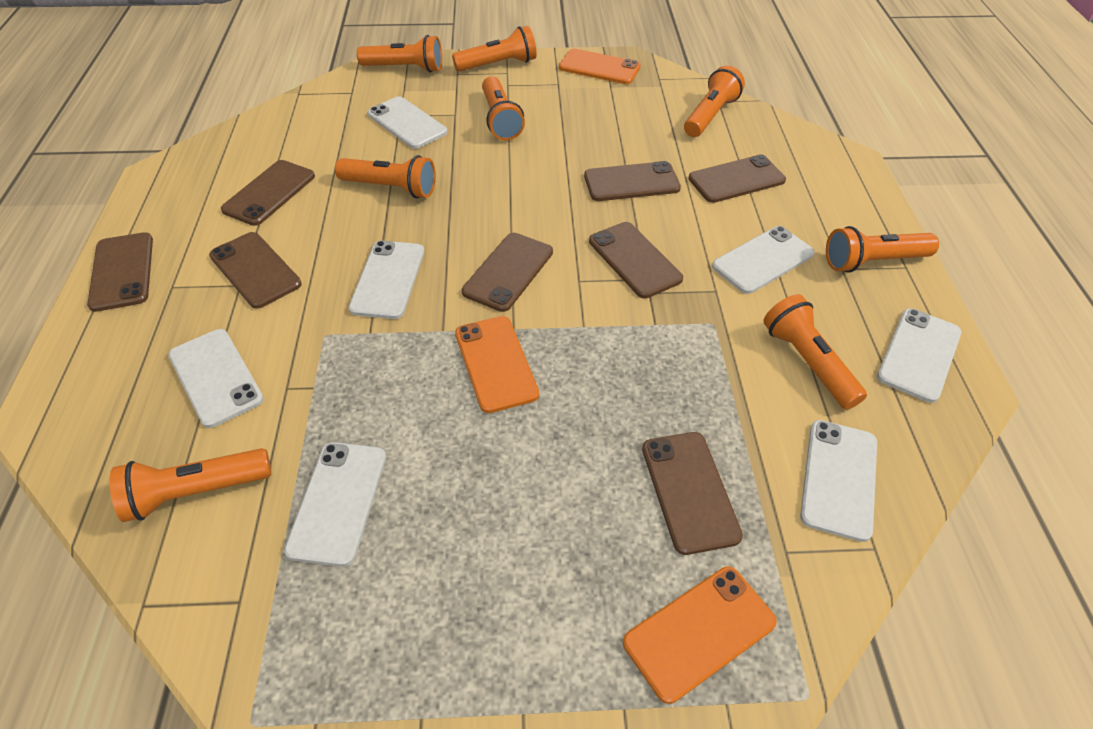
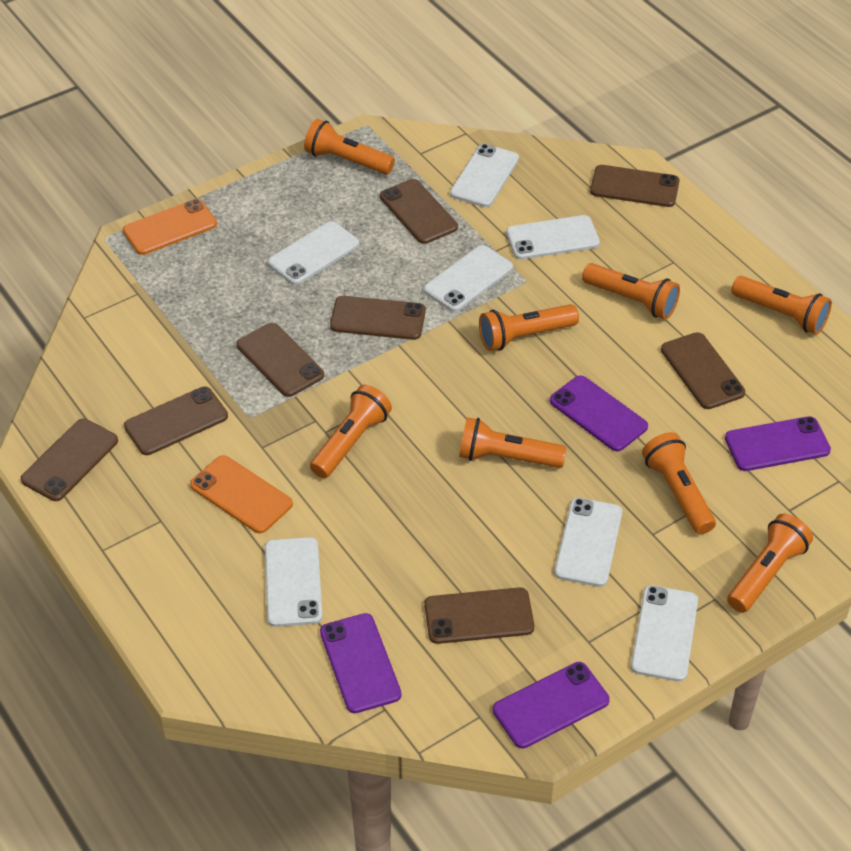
orange phone: 3 -> 2
purple phone: 0 -> 4

